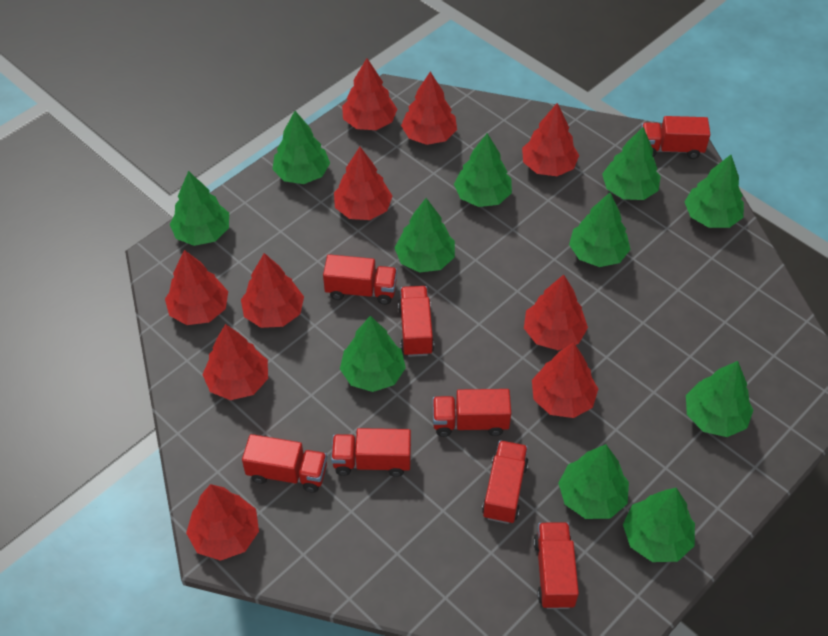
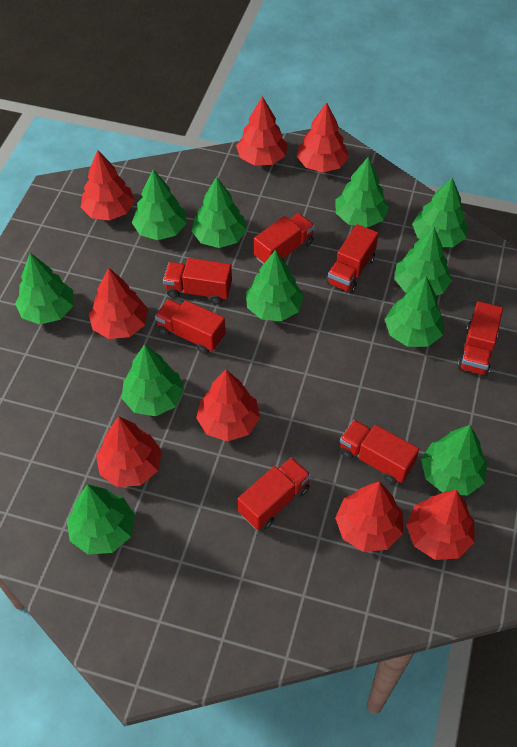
red tree: 10 -> 8
red truck: 8 -> 7

